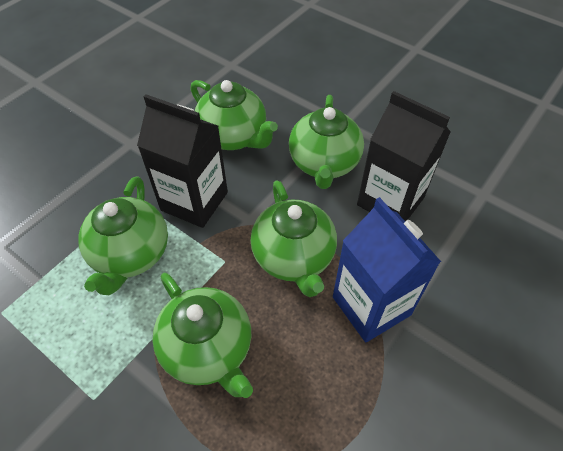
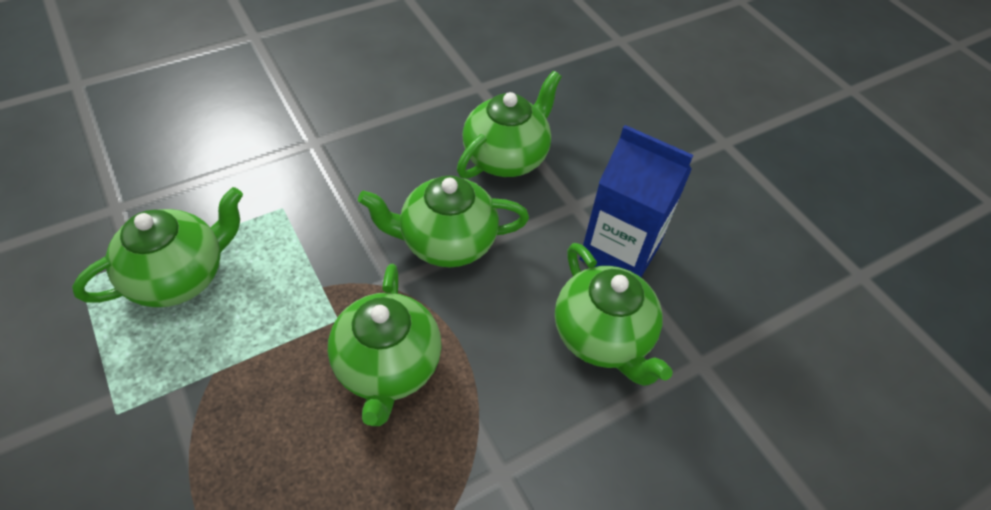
black carton: 2 -> 0

